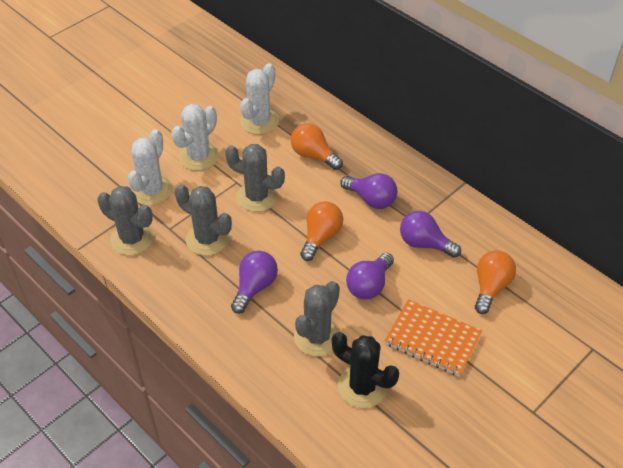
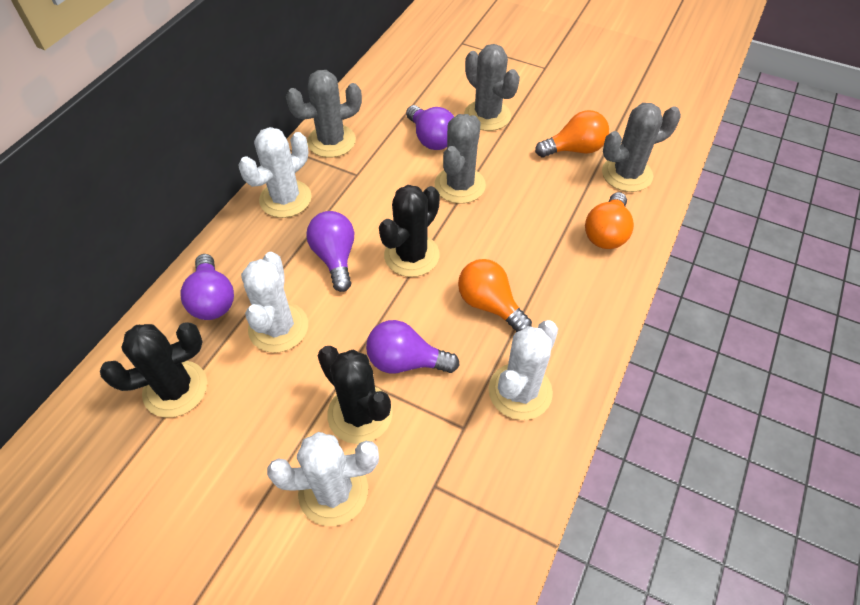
black cactus: 1 -> 3
orange notebook: 1 -> 0
white cactus: 3 -> 4

